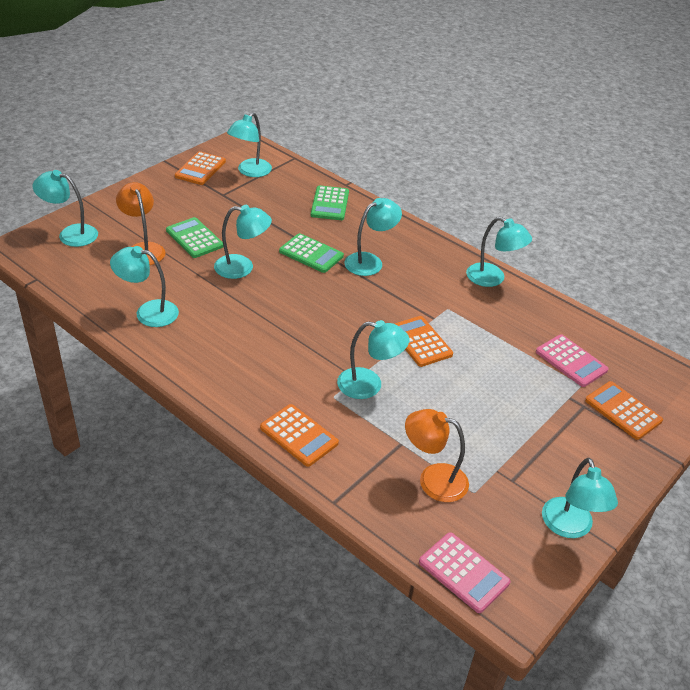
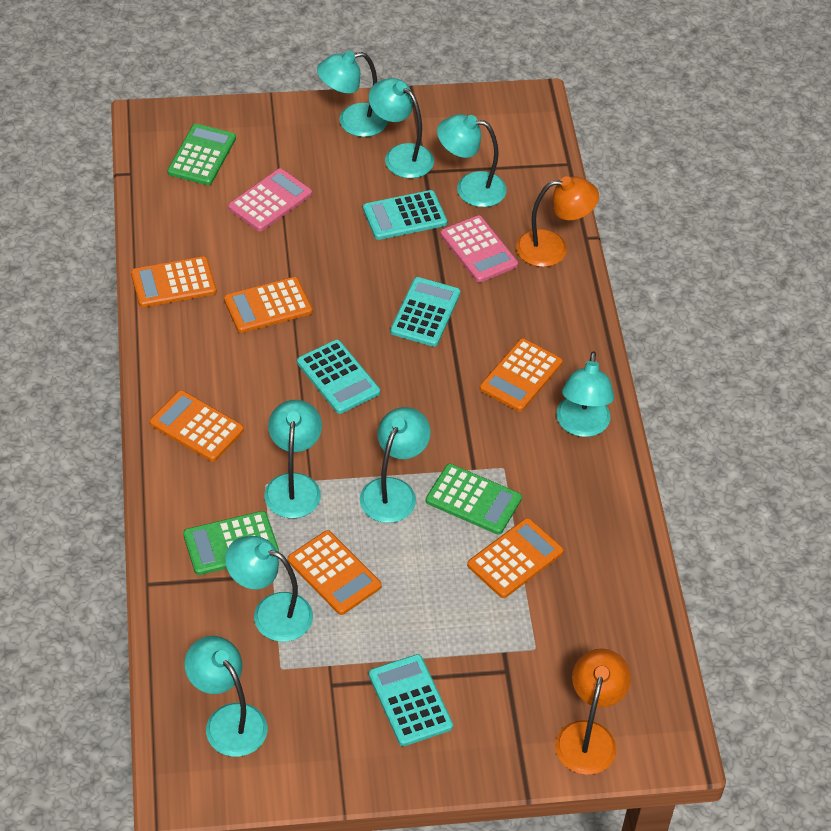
orange calculator: 4 -> 6
turquoise calculator: 0 -> 4

